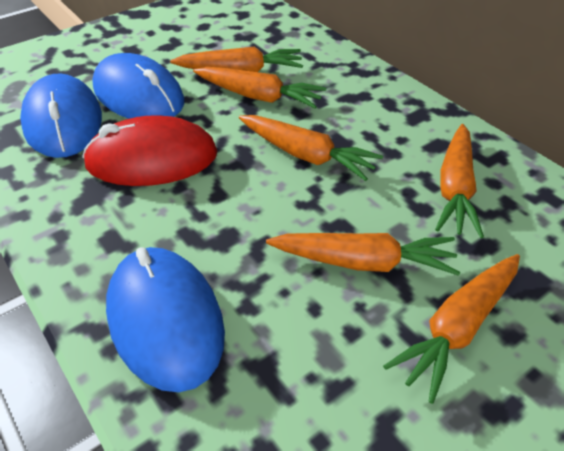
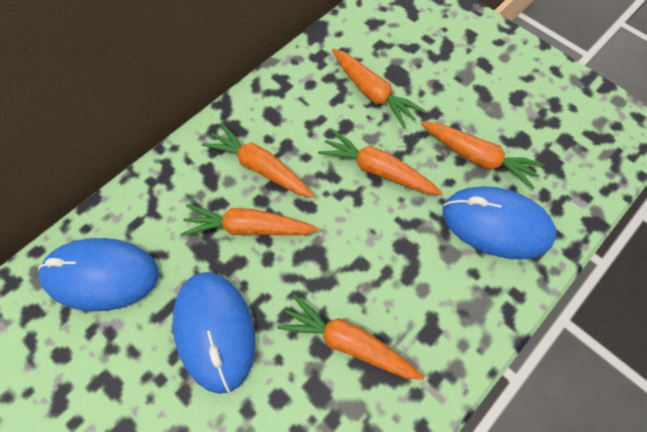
red mouse: 1 -> 0

